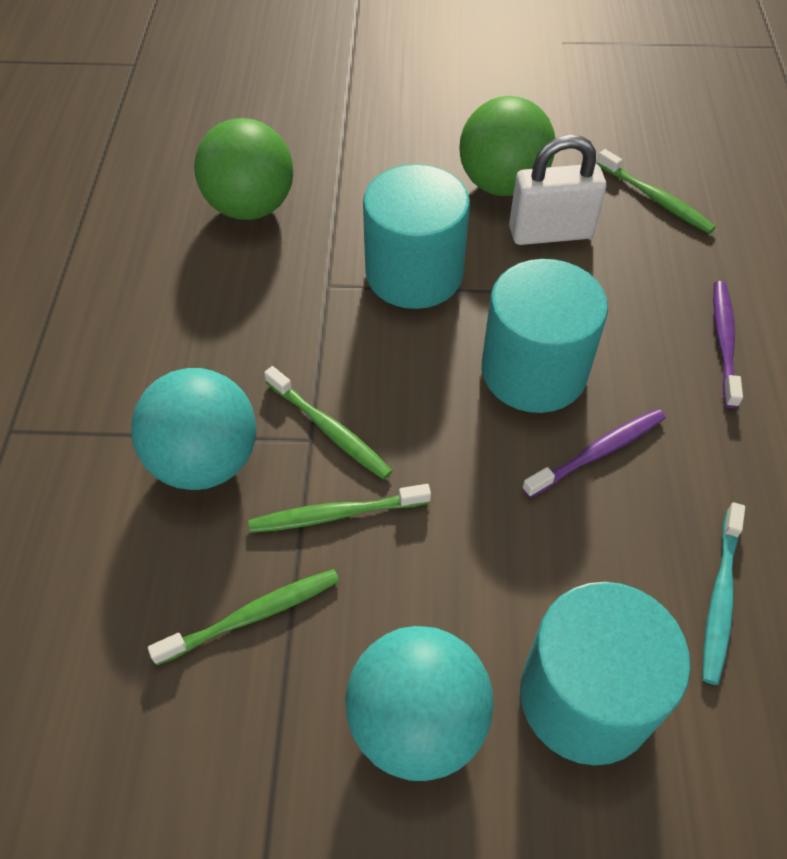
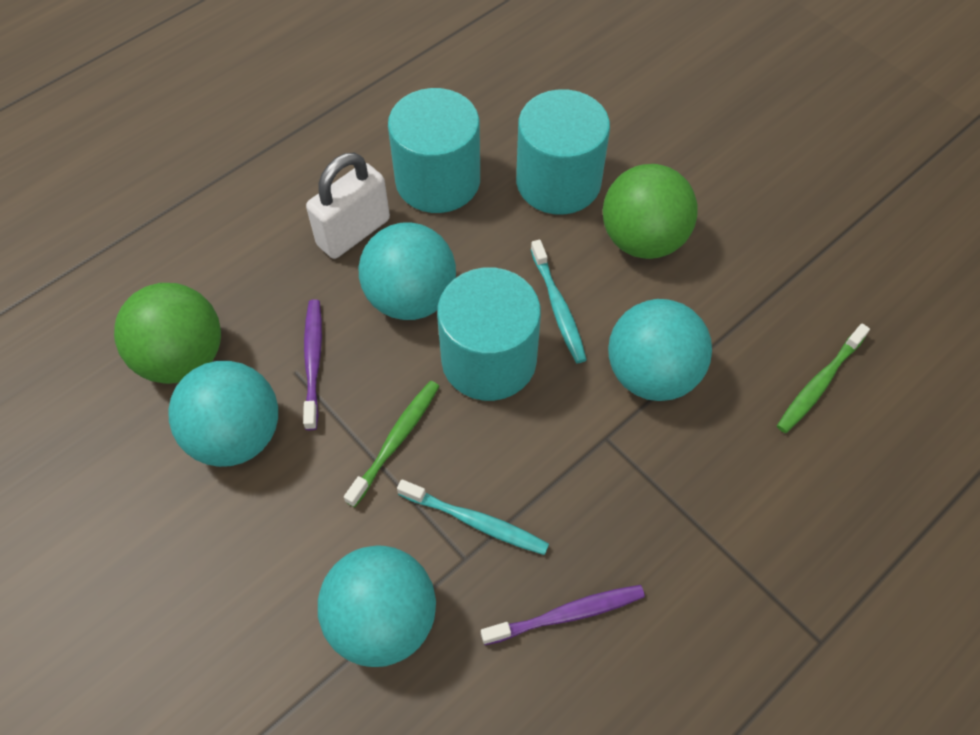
green toothbrush: 4 -> 2
turquoise ball: 2 -> 4
turquoise toothbrush: 1 -> 2

